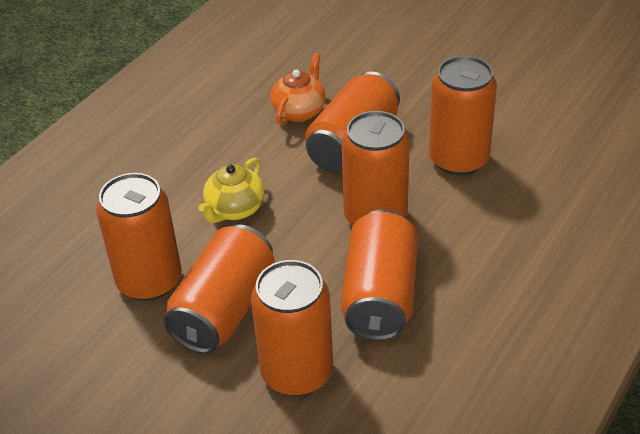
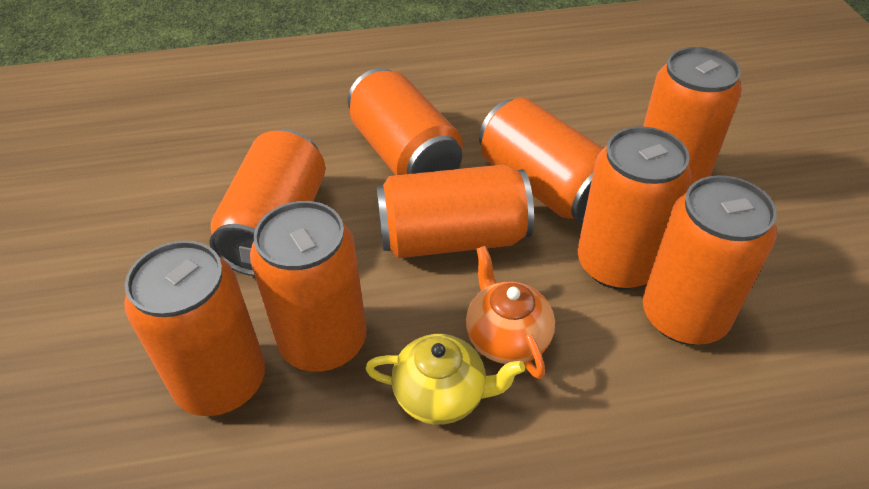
orange can: 7 -> 9

